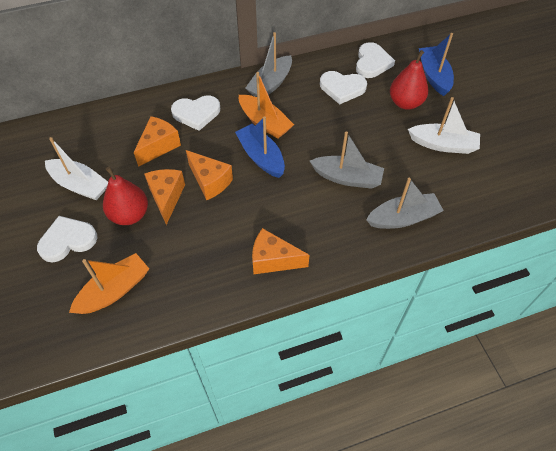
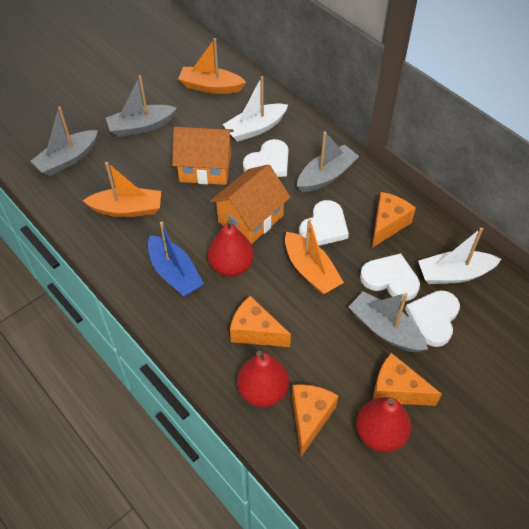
blue boat: 2 -> 1
grey boat: 3 -> 4
orange boat: 2 -> 3
orange house: 0 -> 2
red pear: 2 -> 3

